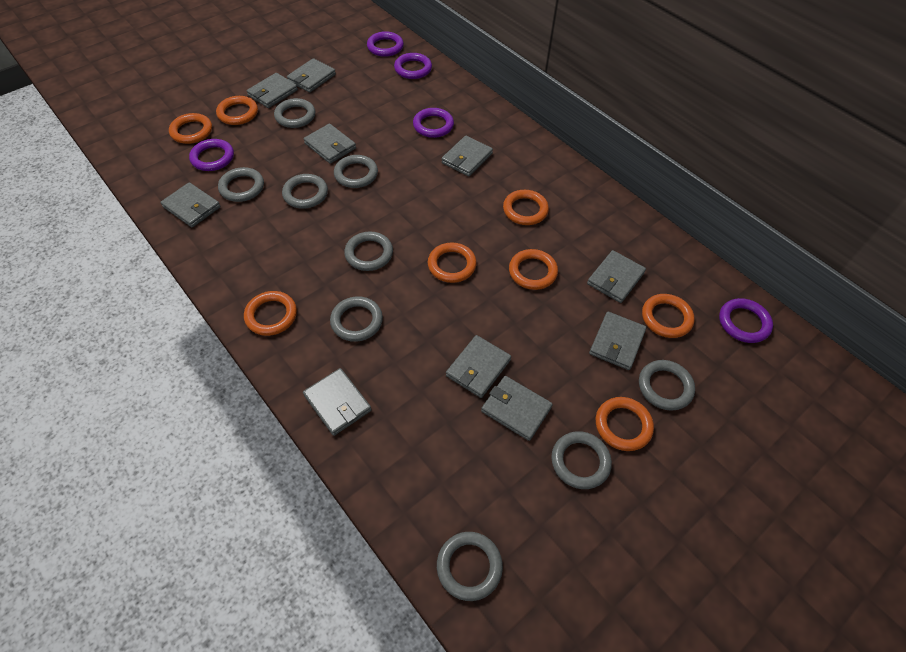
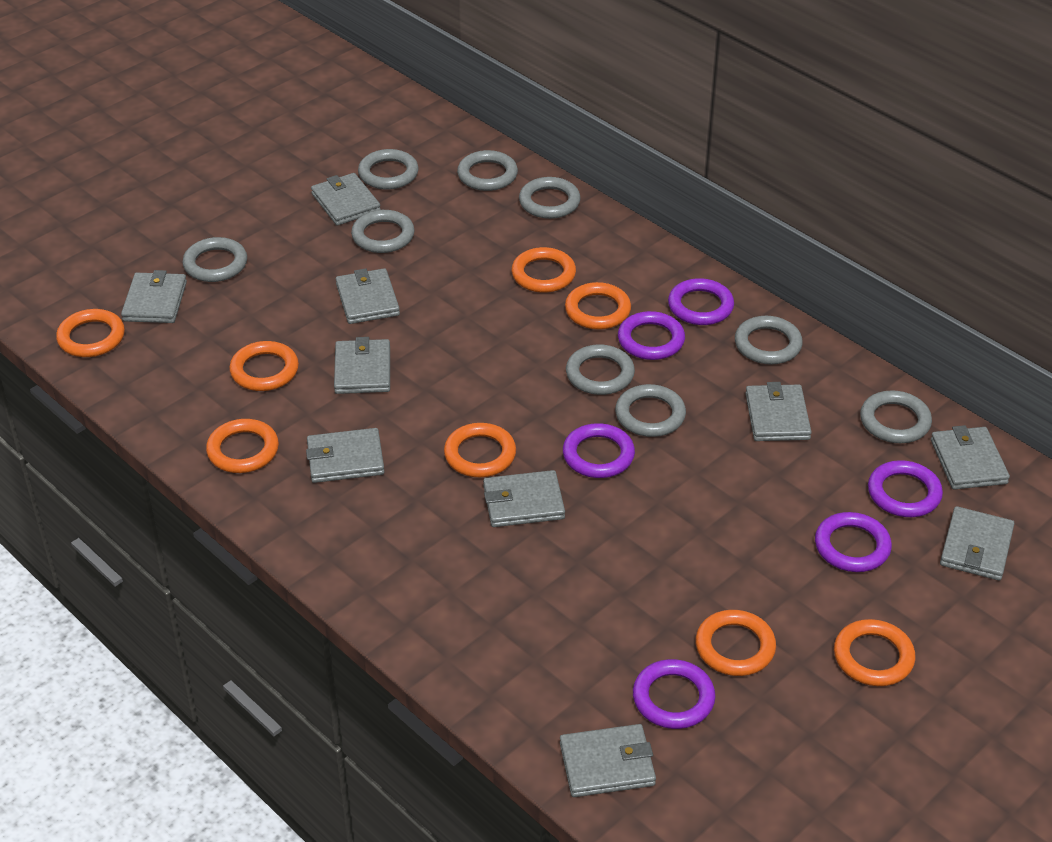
purple ring: 5 -> 6

